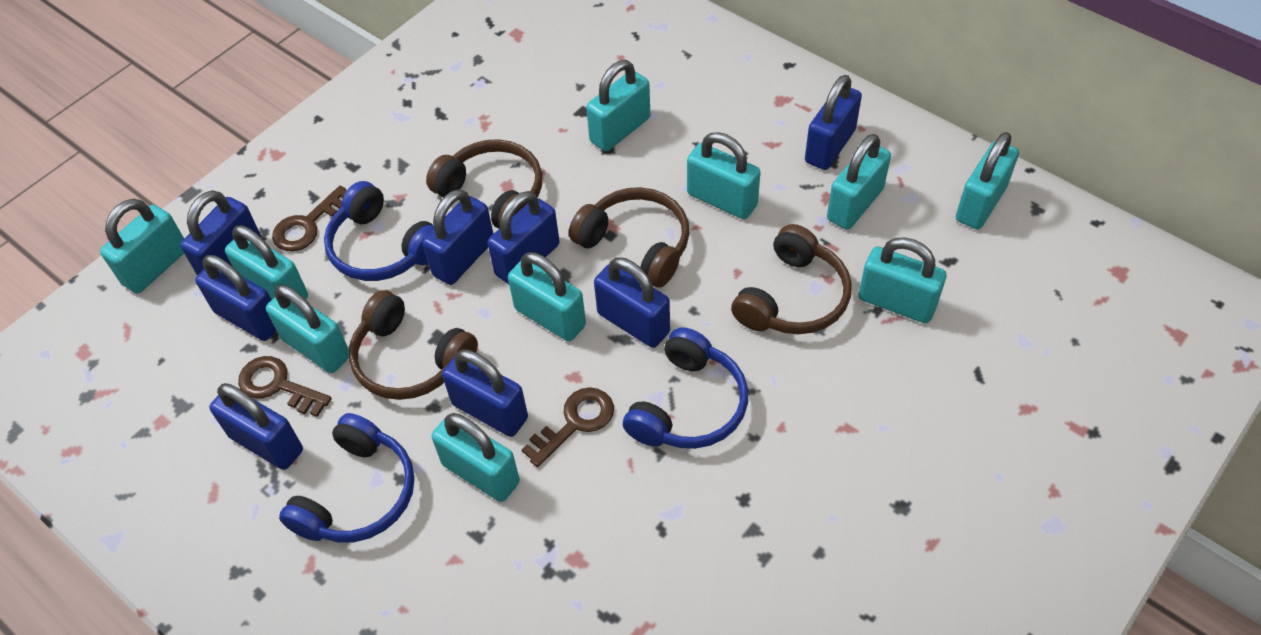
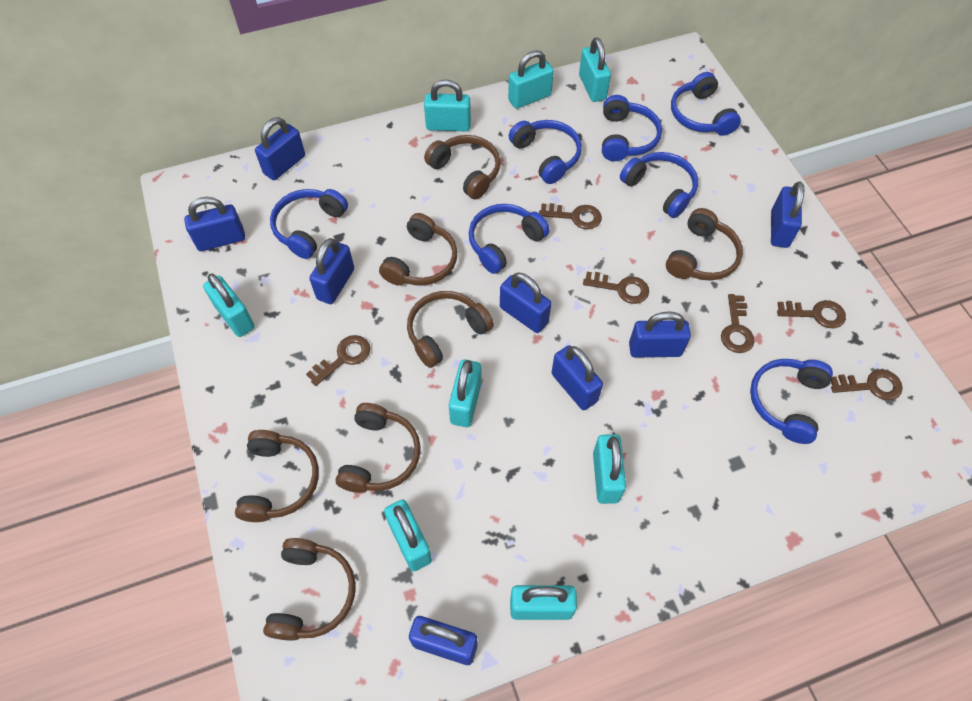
blue headphones: 3 -> 7
brown headphones: 4 -> 7
brown key: 3 -> 6
turquoise padlock: 10 -> 8

